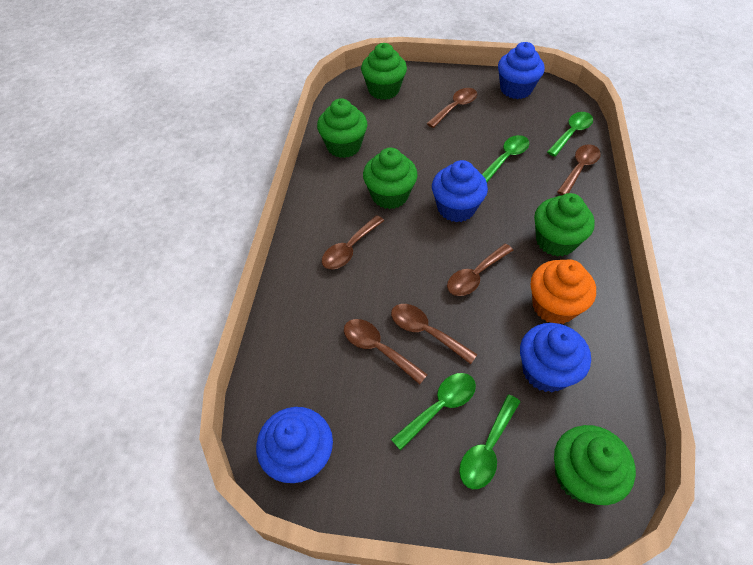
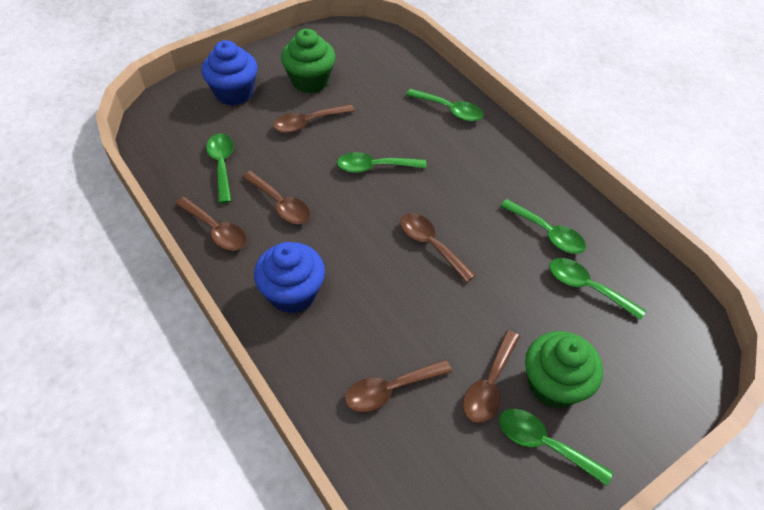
blue cupcake: 4 -> 2
green cupcake: 5 -> 2
green spoon: 4 -> 6
orange cupcake: 1 -> 0

